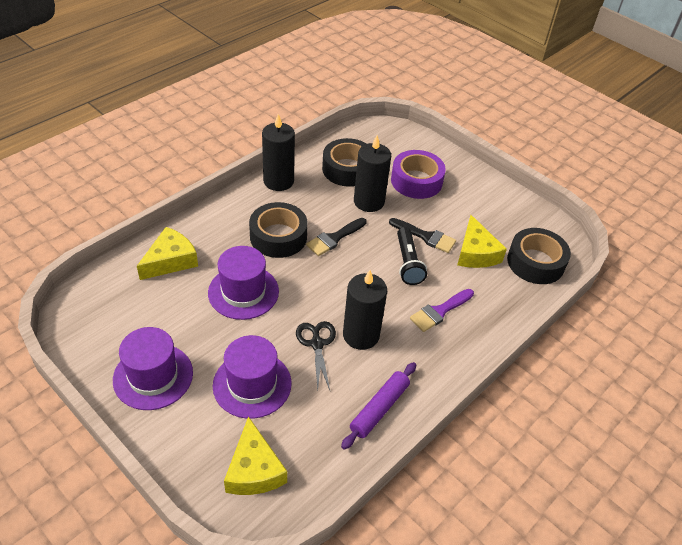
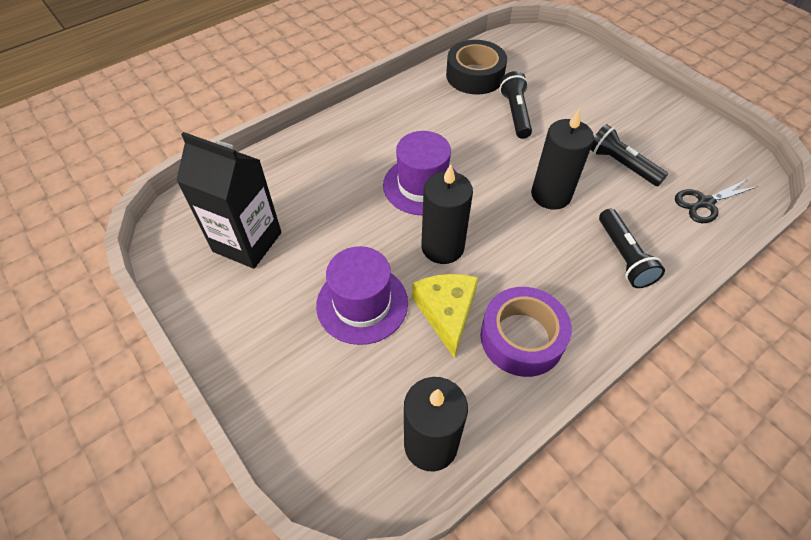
black brush: 2 -> 0
black carton: 0 -> 1
black flashlight: 1 -> 3
black tape: 3 -> 1
purple brush: 1 -> 0
purple hat: 3 -> 2
purple rolling pin: 1 -> 0
yellow cheese: 3 -> 1

